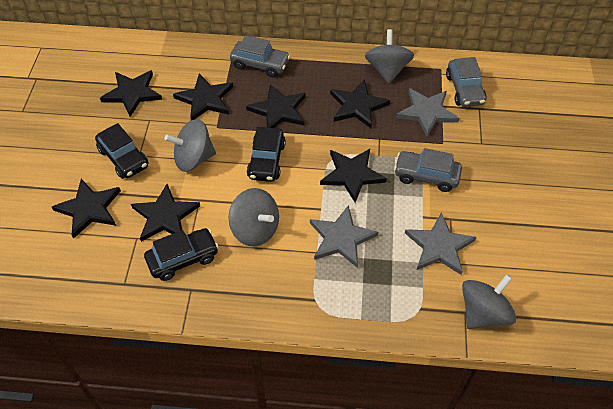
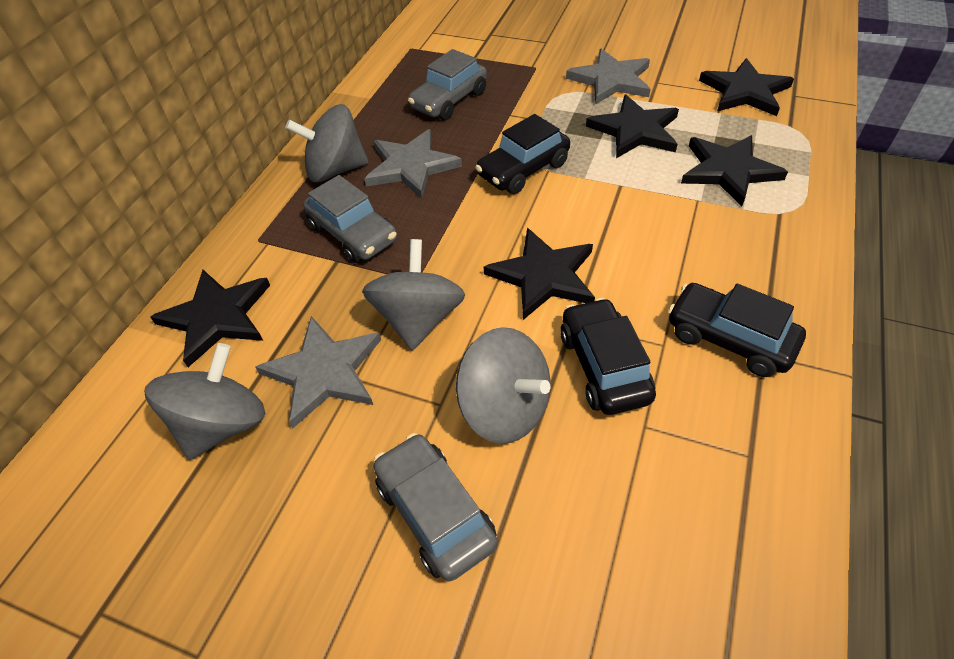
black star: 7 -> 5

